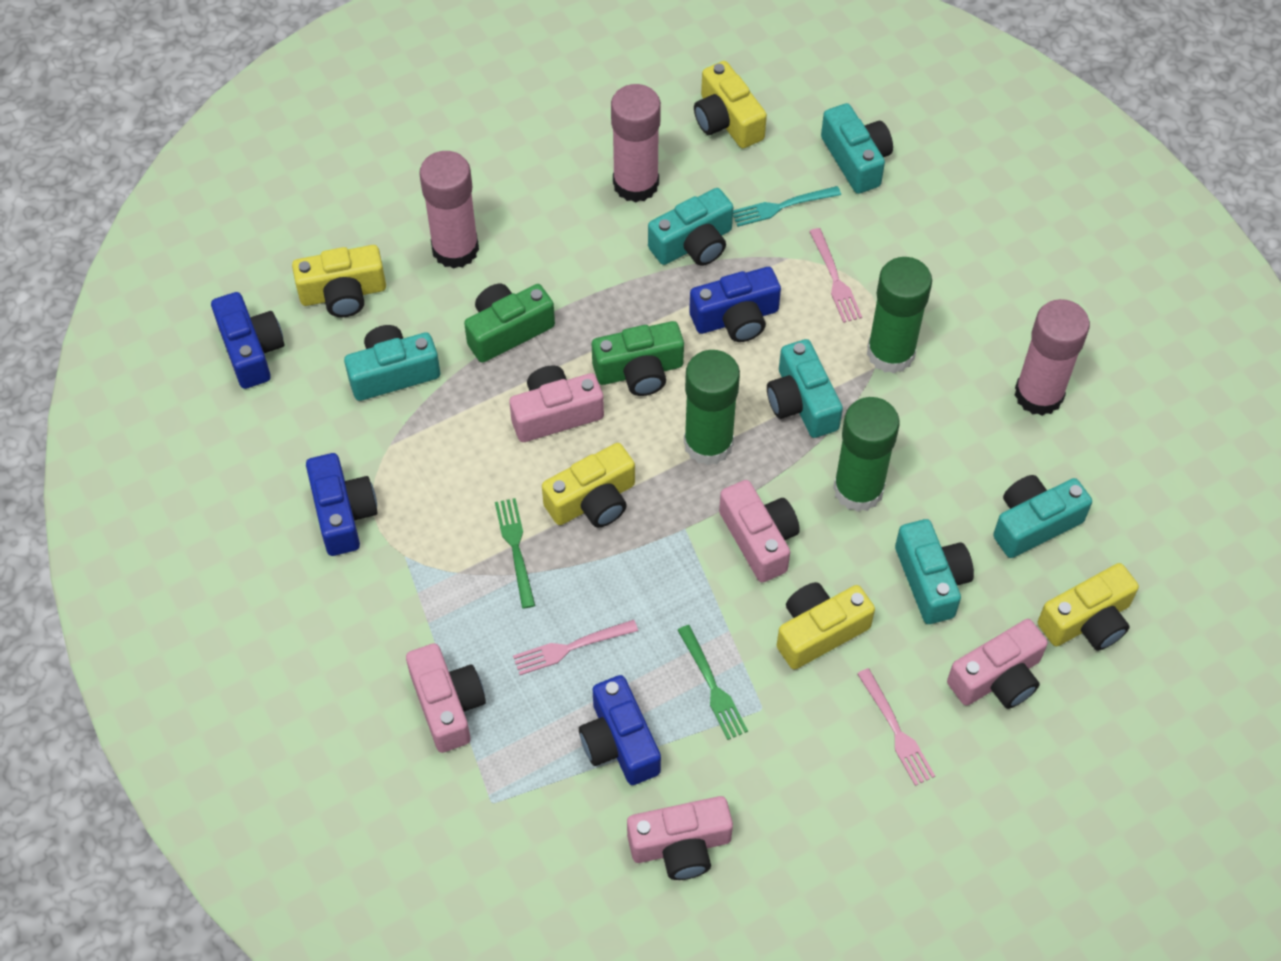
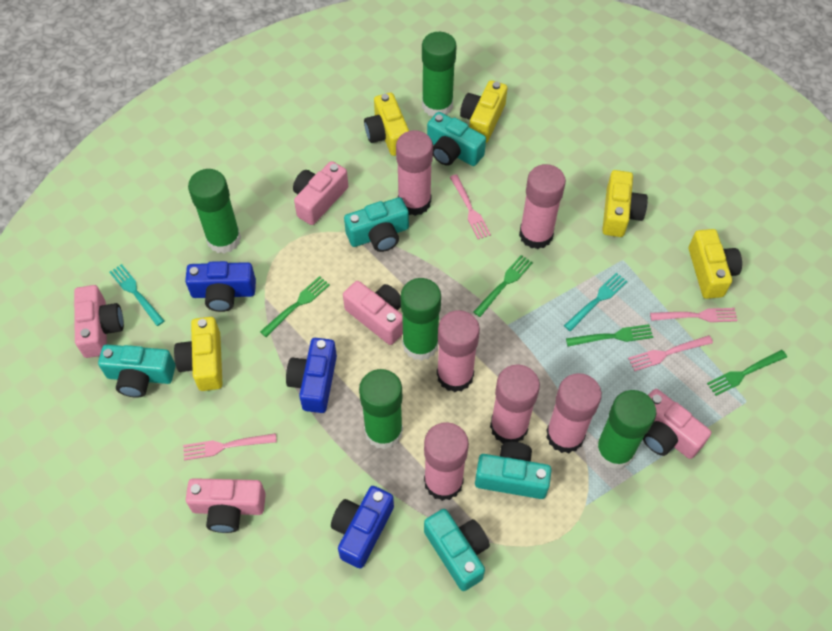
blue camera: 4 -> 3
green camera: 2 -> 0
green fork: 2 -> 4
green glue stick: 3 -> 5
pink fork: 3 -> 4
pink glue stick: 3 -> 6
turquoise camera: 6 -> 5
turquoise fork: 1 -> 2

